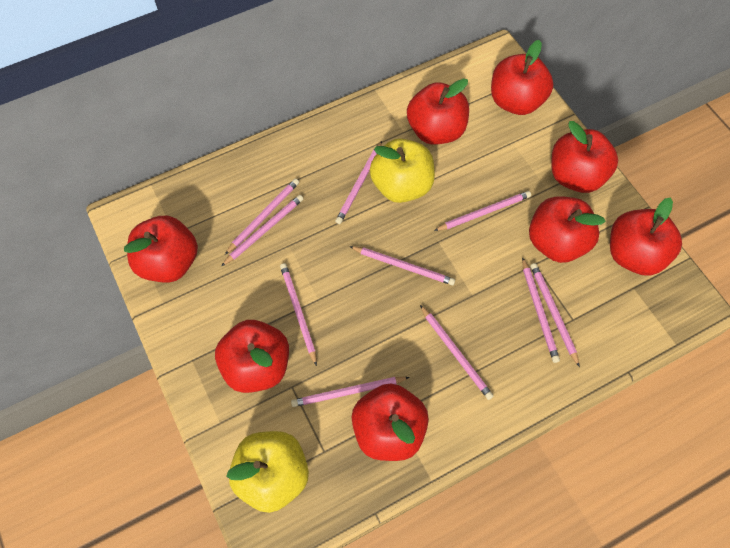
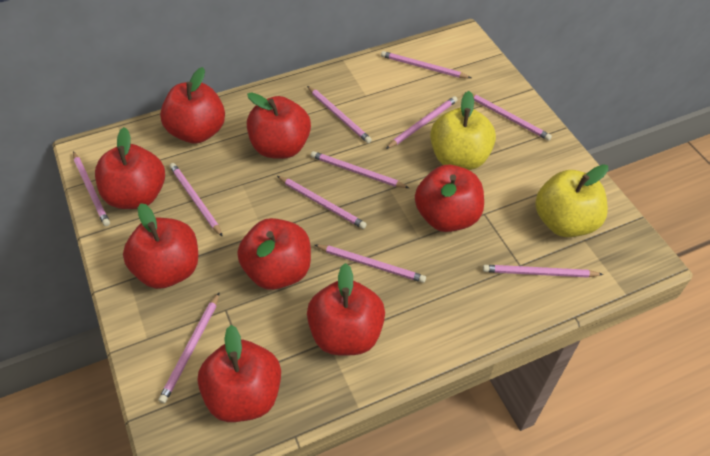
pink pencil: 10 -> 11

